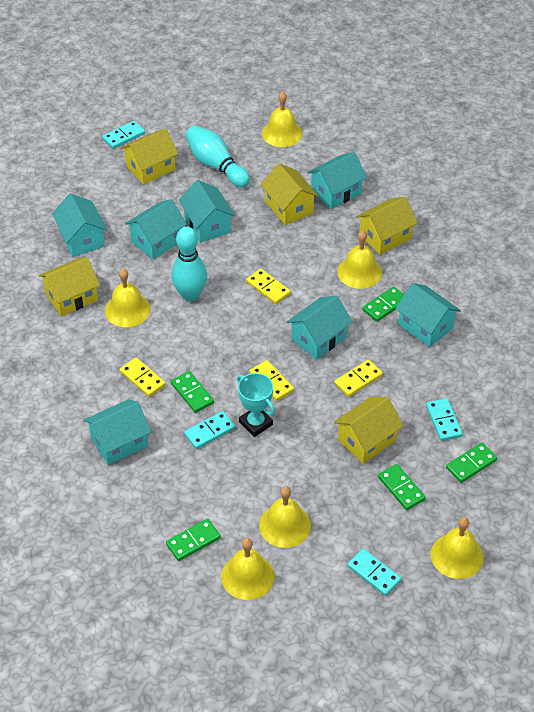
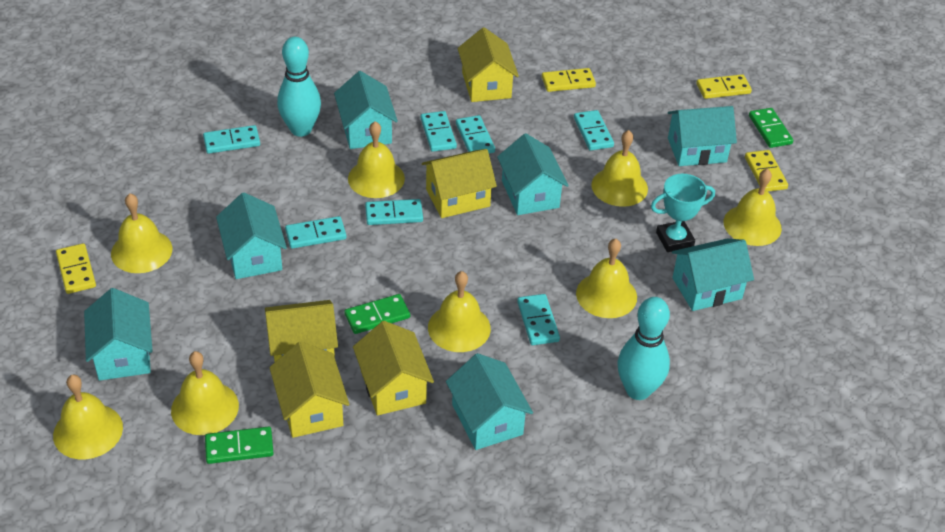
green domino: 5 -> 3
turquoise domino: 4 -> 7
yellow bell: 6 -> 8

